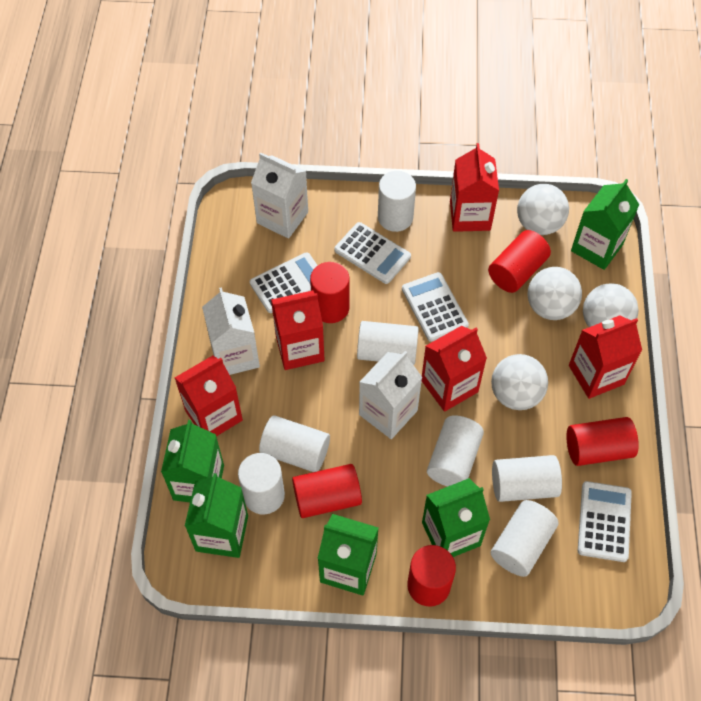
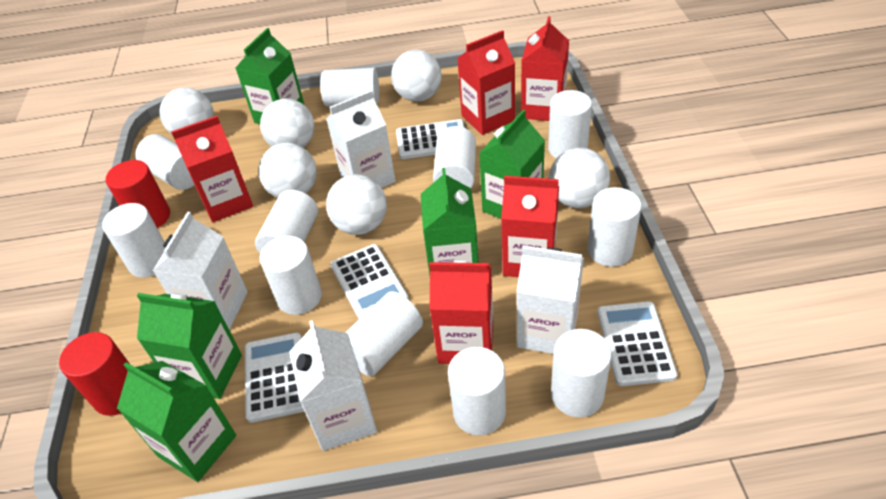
red cylinder: 5 -> 2
white ball: 4 -> 6
white carton: 3 -> 4
white cylinder: 7 -> 11

